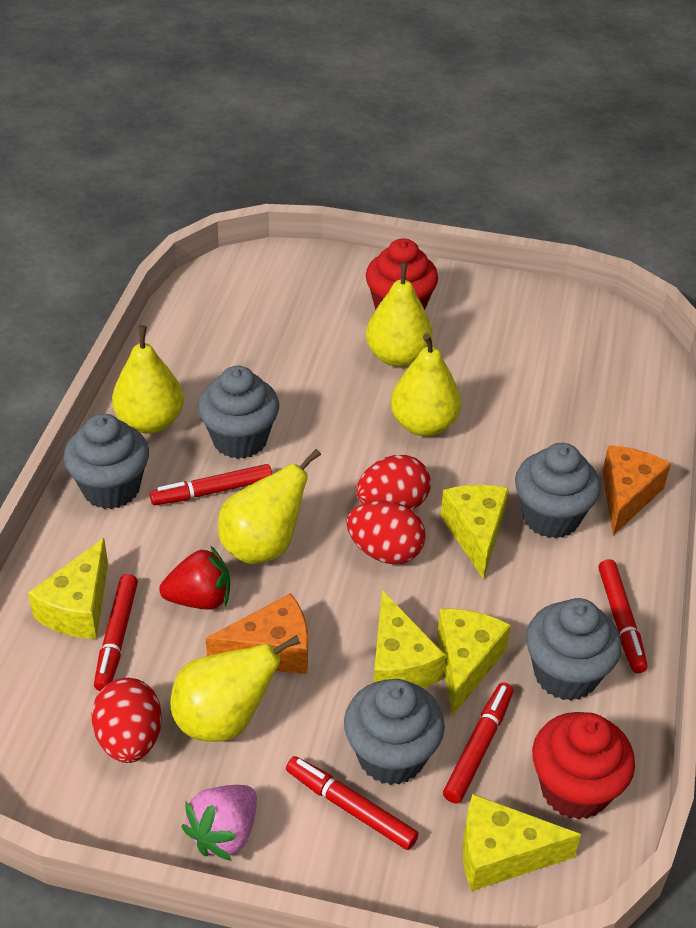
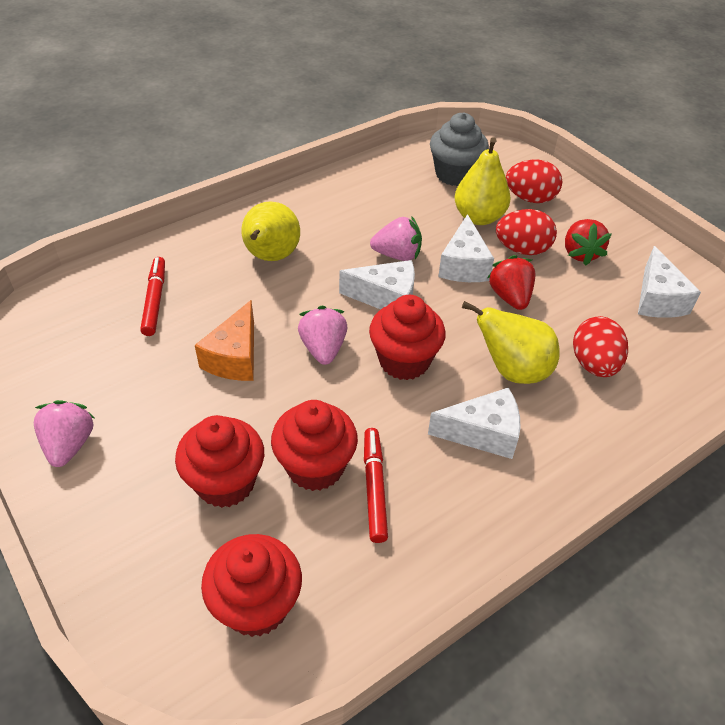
grey cupcake: 5 -> 1
orange cheese: 2 -> 1
pink strawberry: 1 -> 3
red cupcake: 2 -> 4
red marker: 5 -> 2
red strawberry: 1 -> 2
white cheese: 0 -> 4
yellow cheese: 5 -> 0
yellow pear: 5 -> 3

